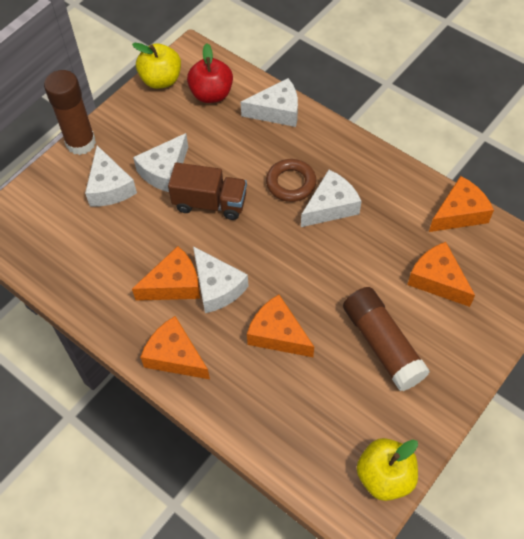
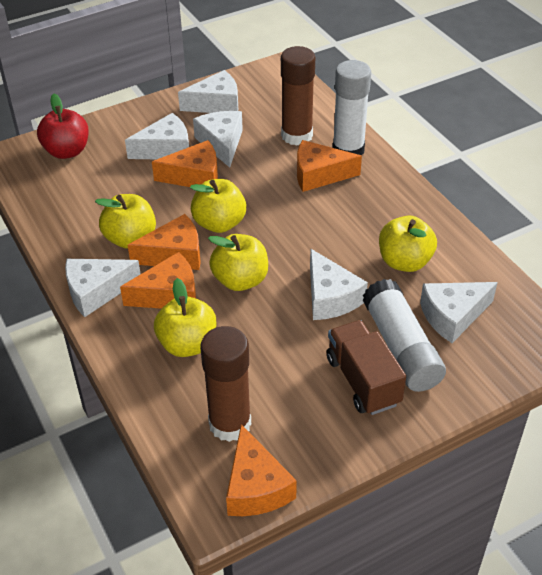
brown ring: 1 -> 0
white cheese: 5 -> 6
white glue stick: 0 -> 2
yellow apple: 2 -> 5

